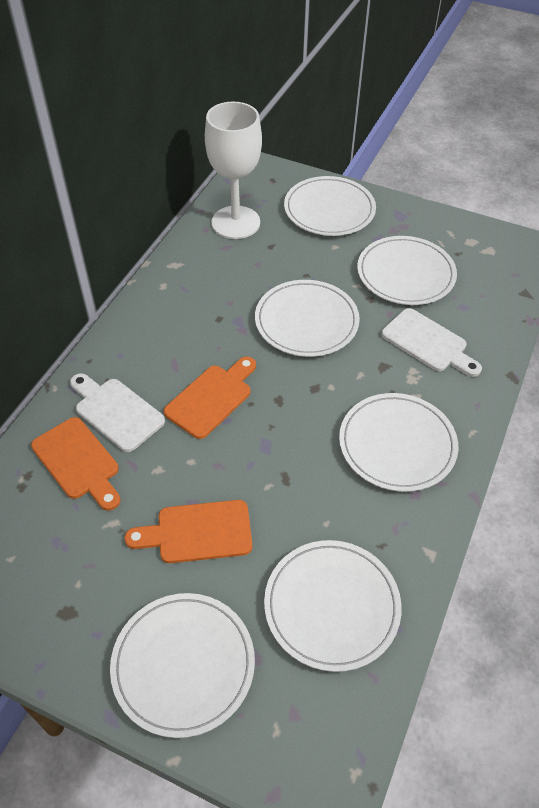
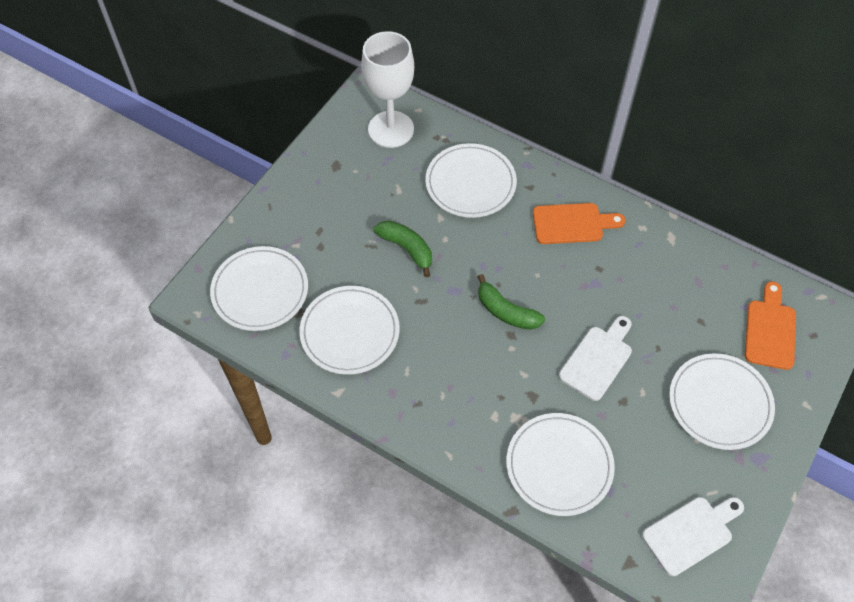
green banana: 0 -> 2
orange cutting board: 3 -> 2
white plate: 6 -> 5

